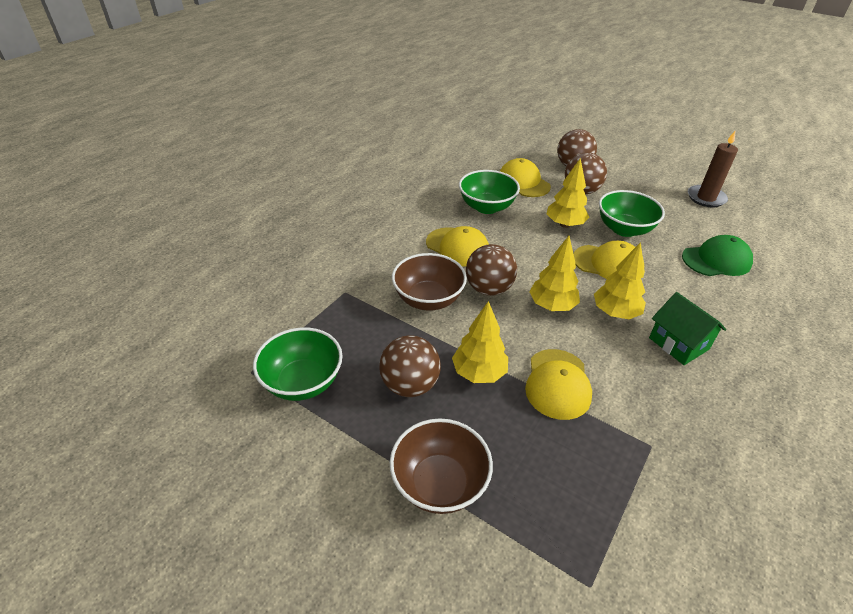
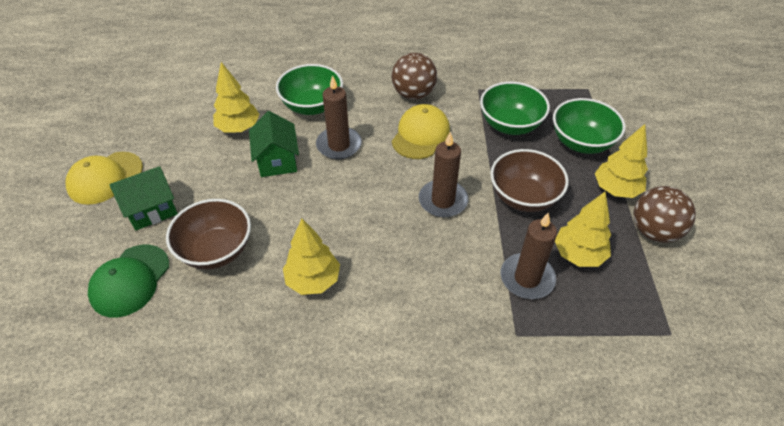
brown ball: 4 -> 2
brown candle: 1 -> 3
green house: 1 -> 2
yellow cap: 4 -> 2

